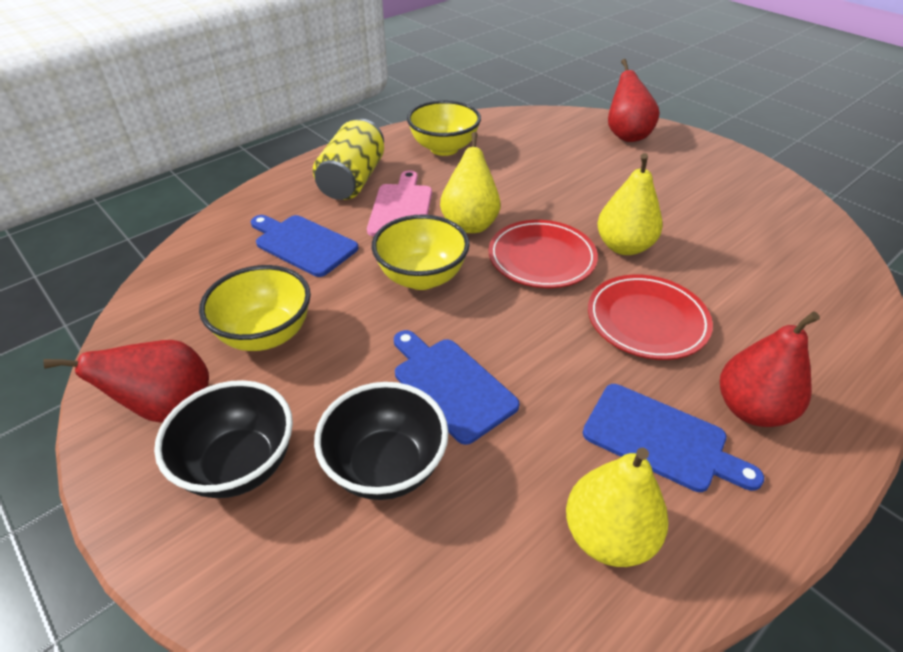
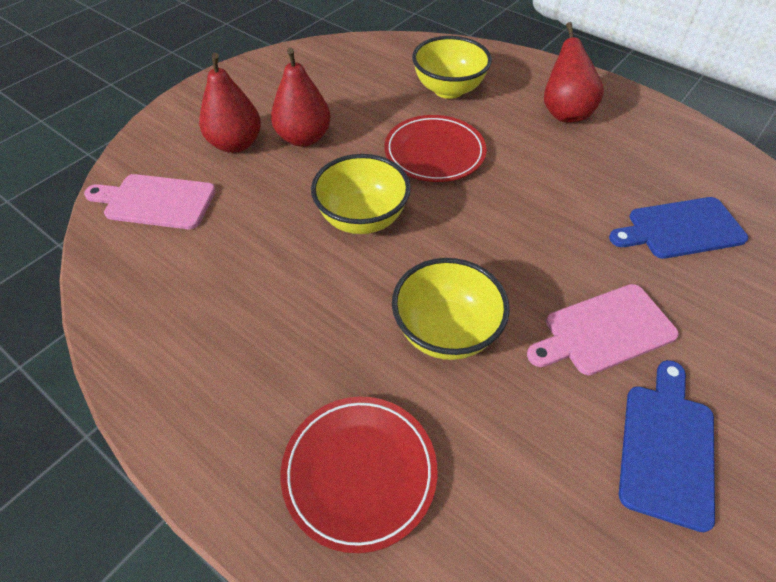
black bowl: 2 -> 0
blue cutting board: 3 -> 2
pink cutting board: 1 -> 2
yellow can: 1 -> 0
yellow pear: 3 -> 0

